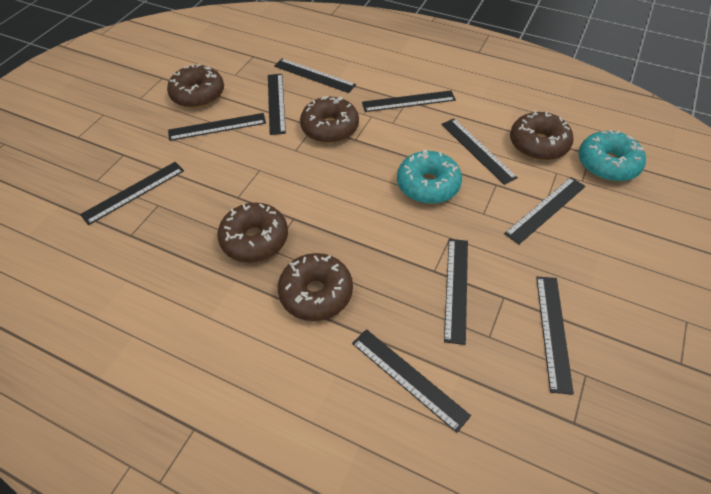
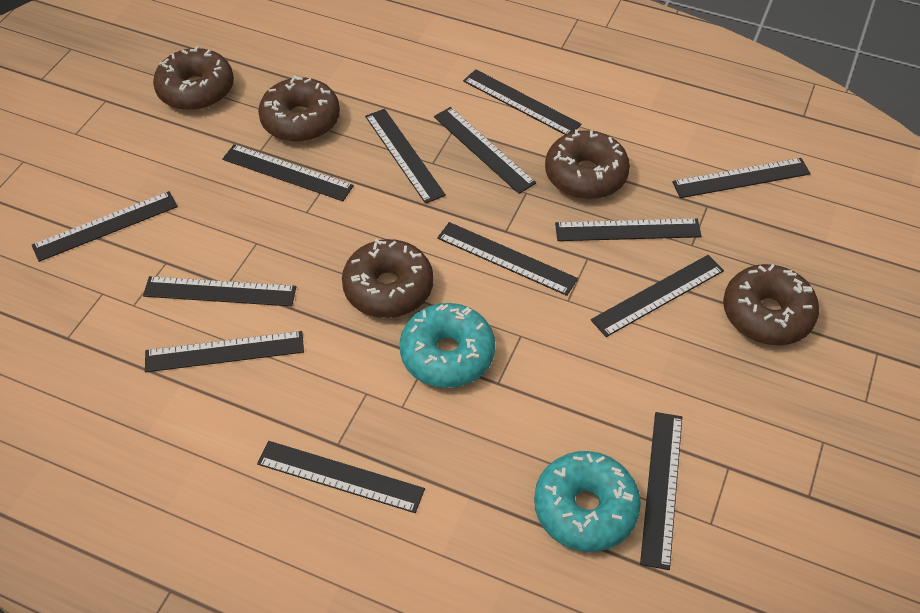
black ruler: 10 -> 13

